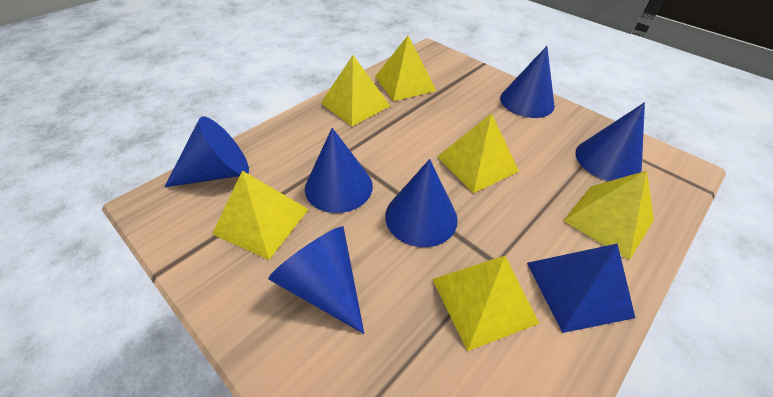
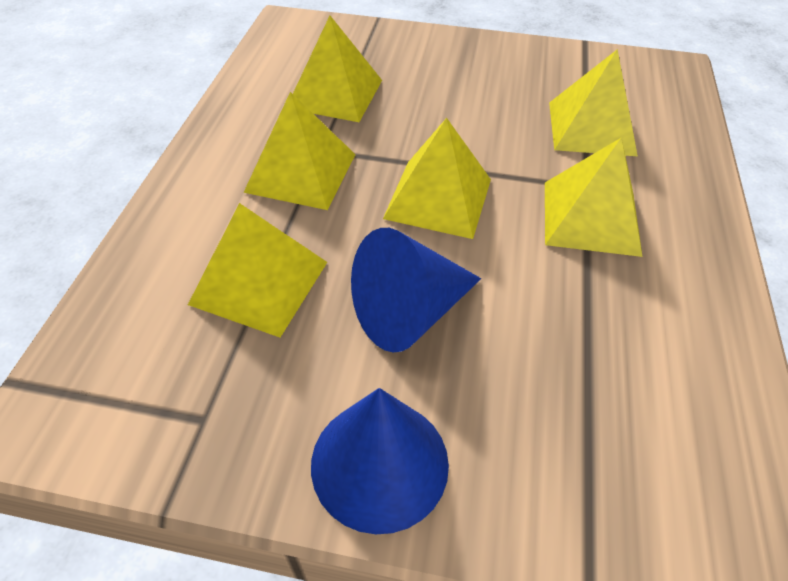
blue cone: 6 -> 2
blue pyramid: 1 -> 0

